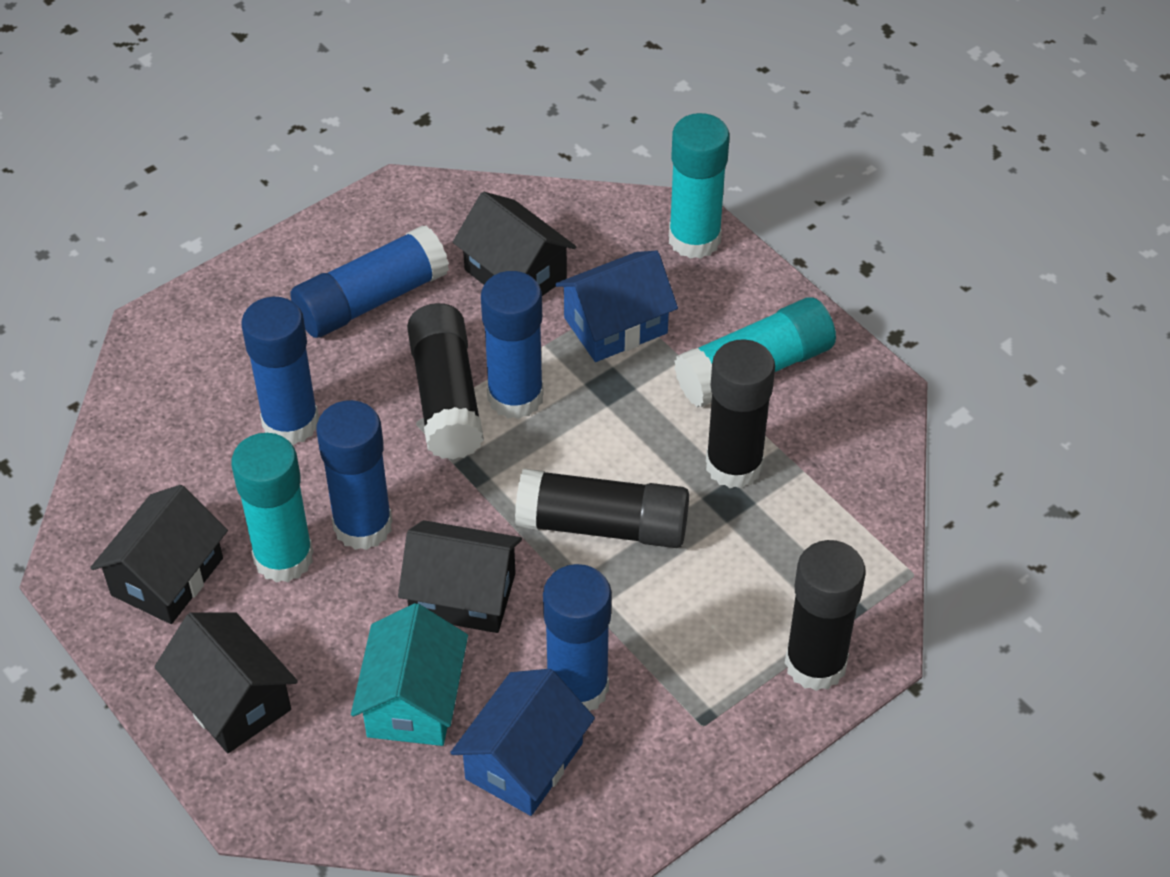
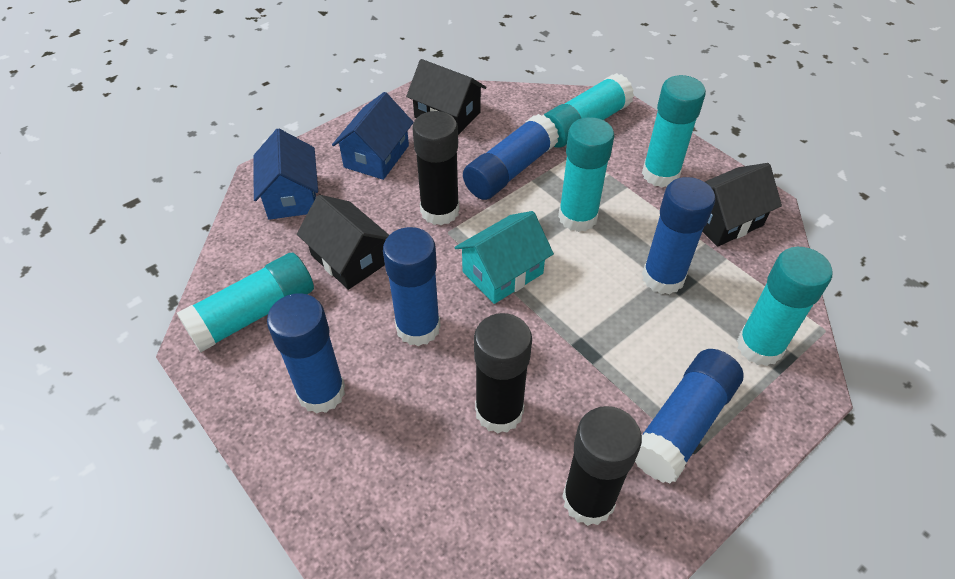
black glue stick: 4 -> 3
black house: 4 -> 3
turquoise glue stick: 3 -> 5

